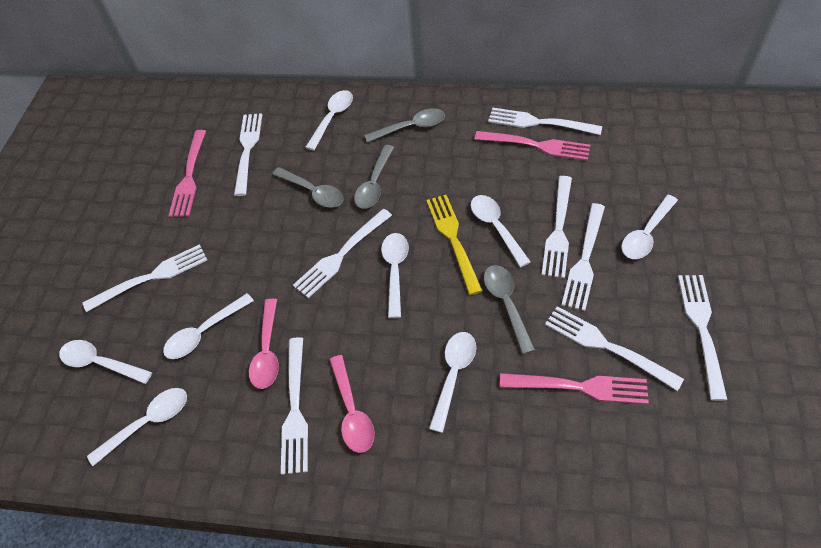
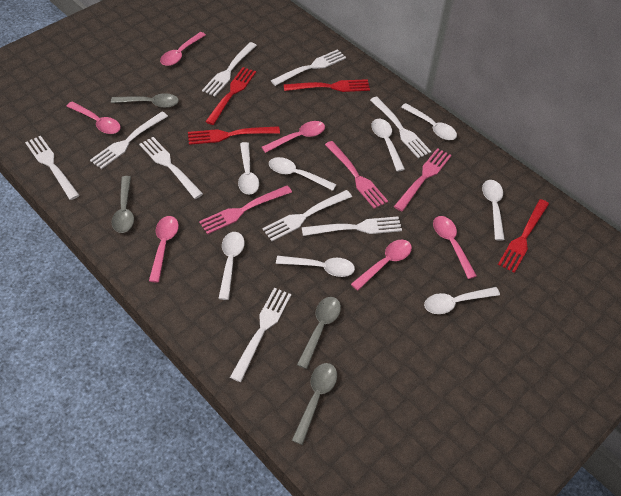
pink spoon: 2 -> 6
red fork: 0 -> 4
yellow fork: 1 -> 0

